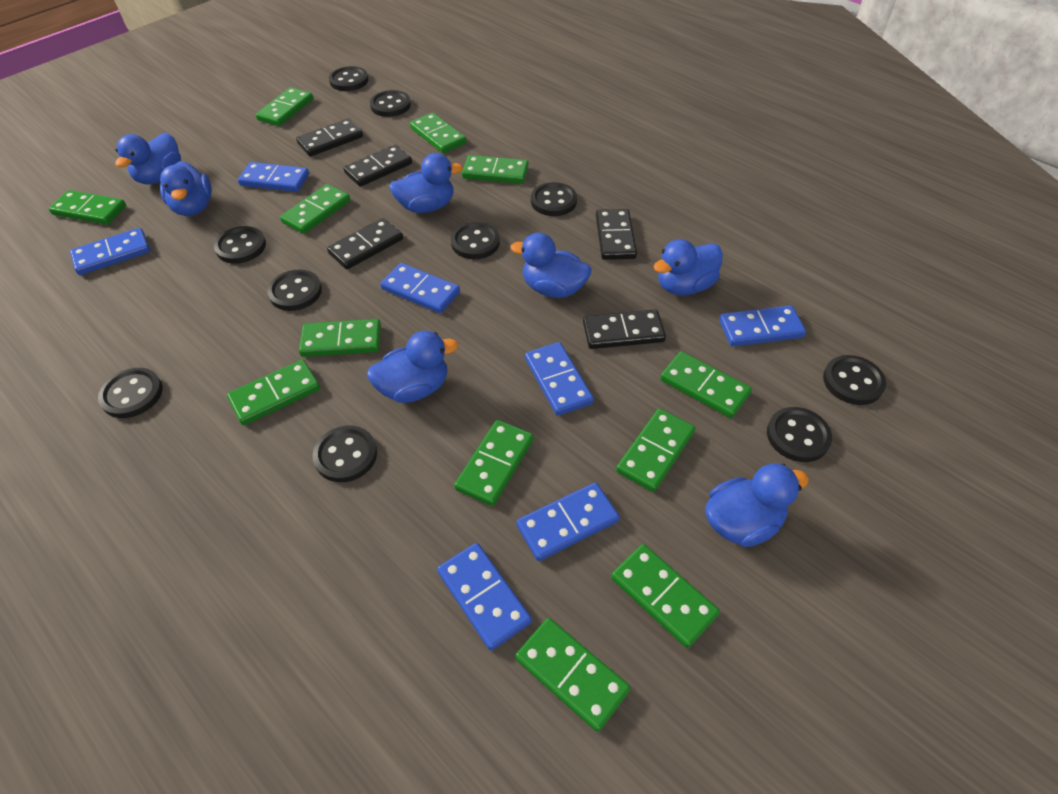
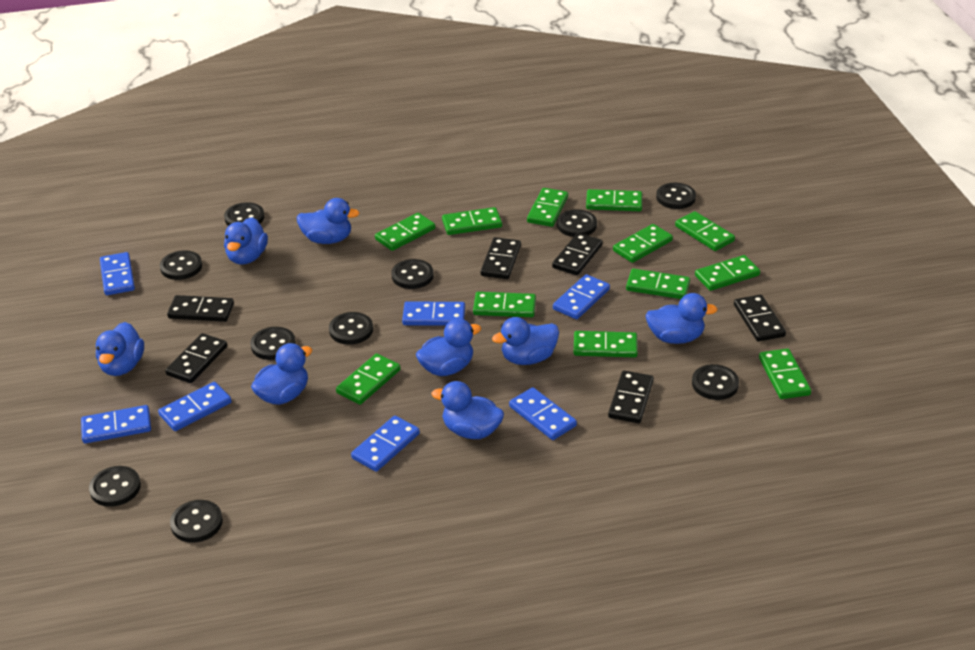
black domino: 5 -> 6
blue duck: 7 -> 8

